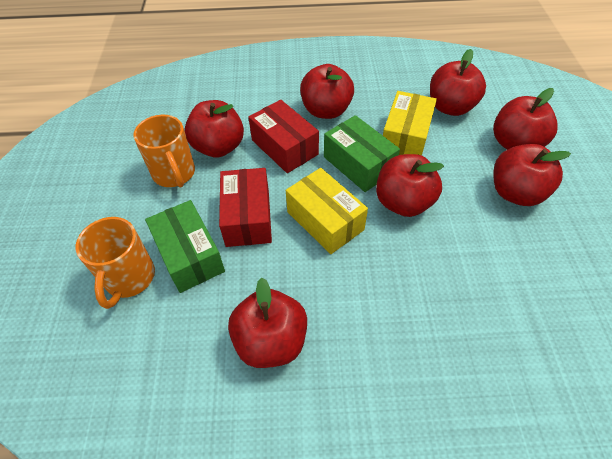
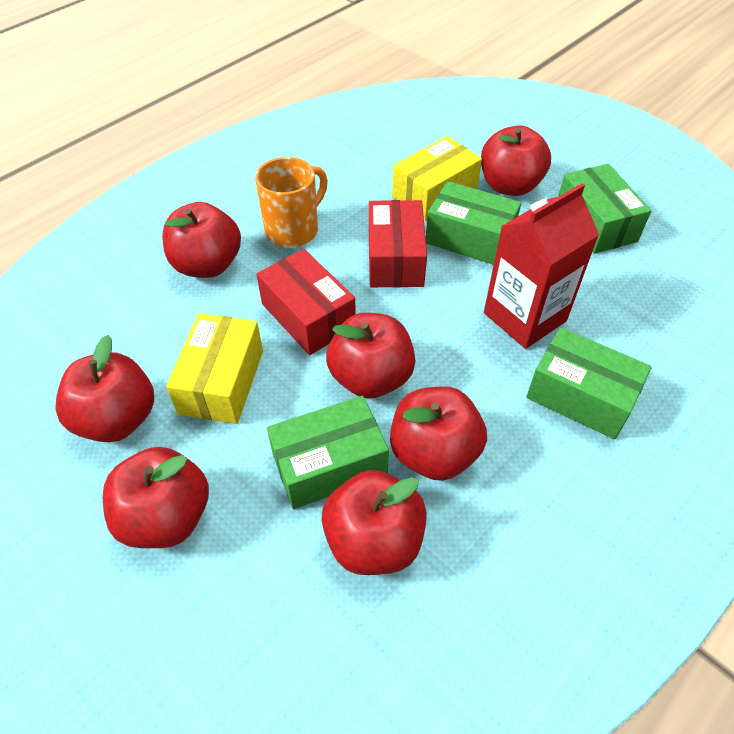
green box: 2 -> 4
orange mug: 2 -> 1
red carton: 0 -> 1

